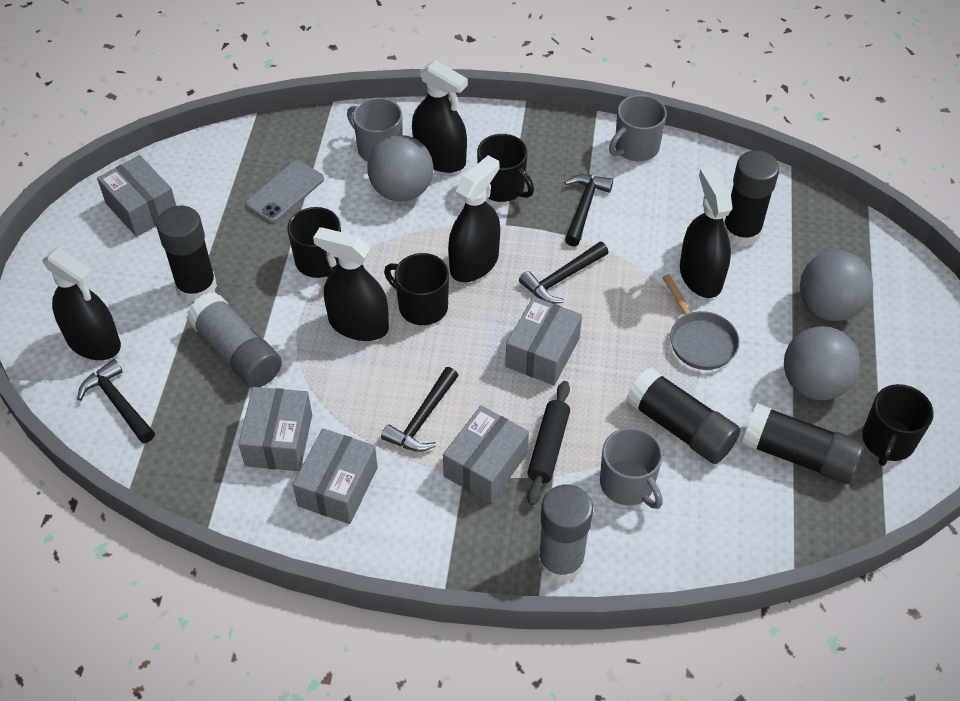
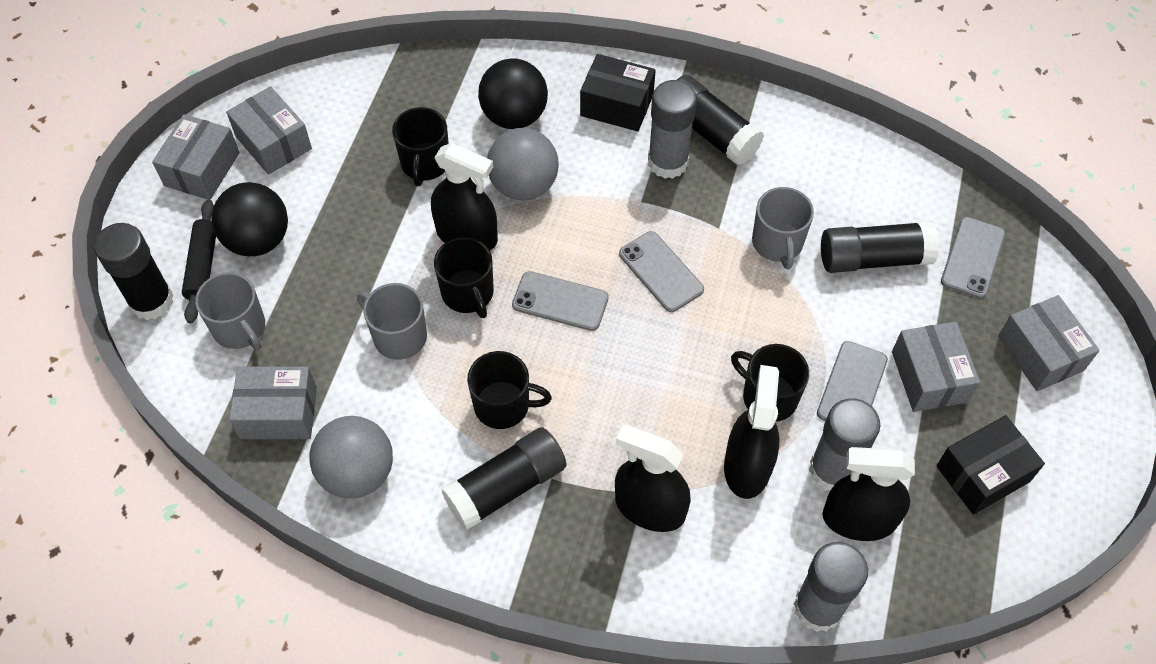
black ball: 0 -> 2
black box: 0 -> 2
black hammer: 4 -> 0
black spray bottle: 5 -> 4
grey ball: 3 -> 2
grey glue stick: 2 -> 3
grey pan: 1 -> 0
grey phone: 1 -> 4

